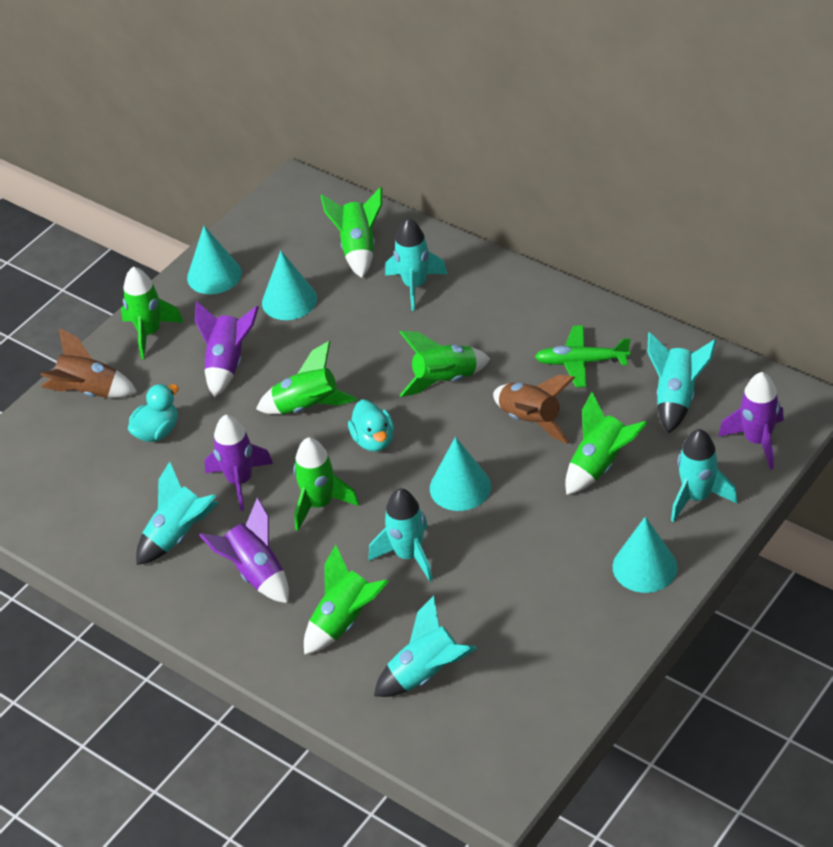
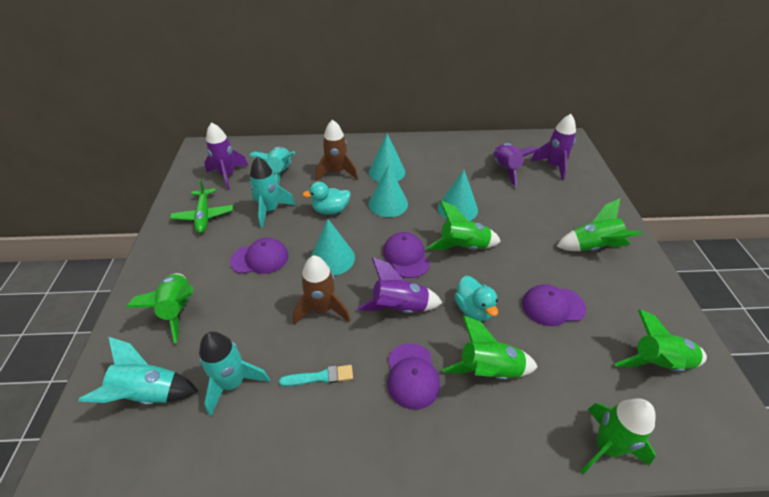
green rocket: 7 -> 6
purple cap: 0 -> 4
turquoise brush: 0 -> 1
turquoise rocket: 6 -> 4

